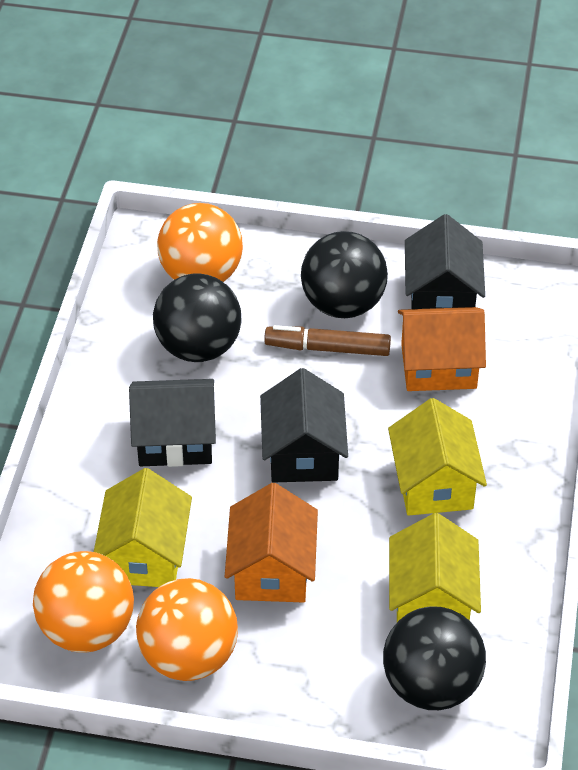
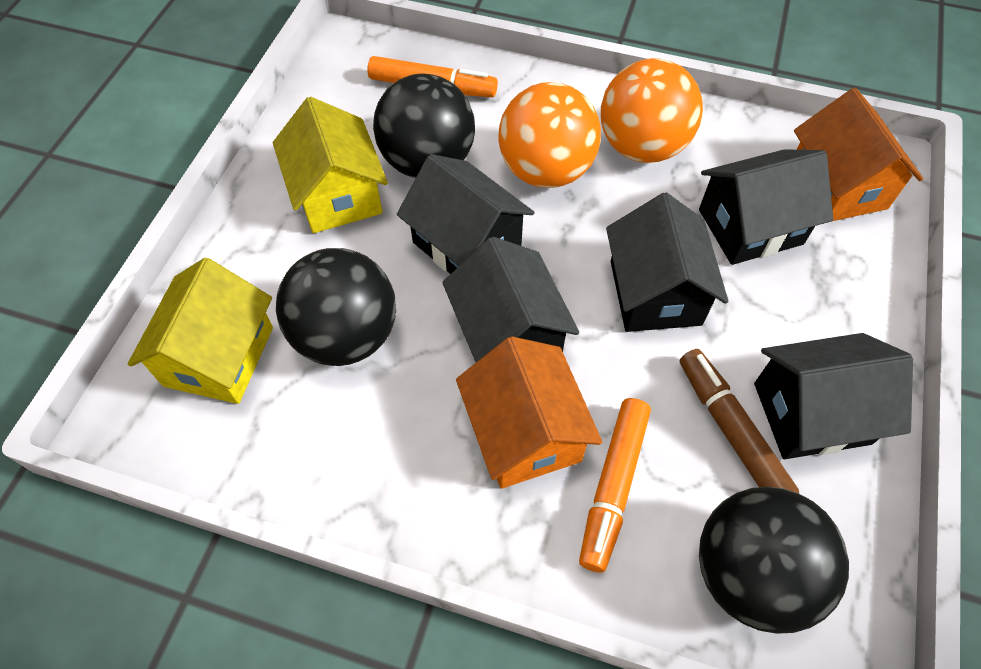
black house: 3 -> 5
orange ball: 3 -> 2
orange marker: 0 -> 2
yellow house: 3 -> 2

